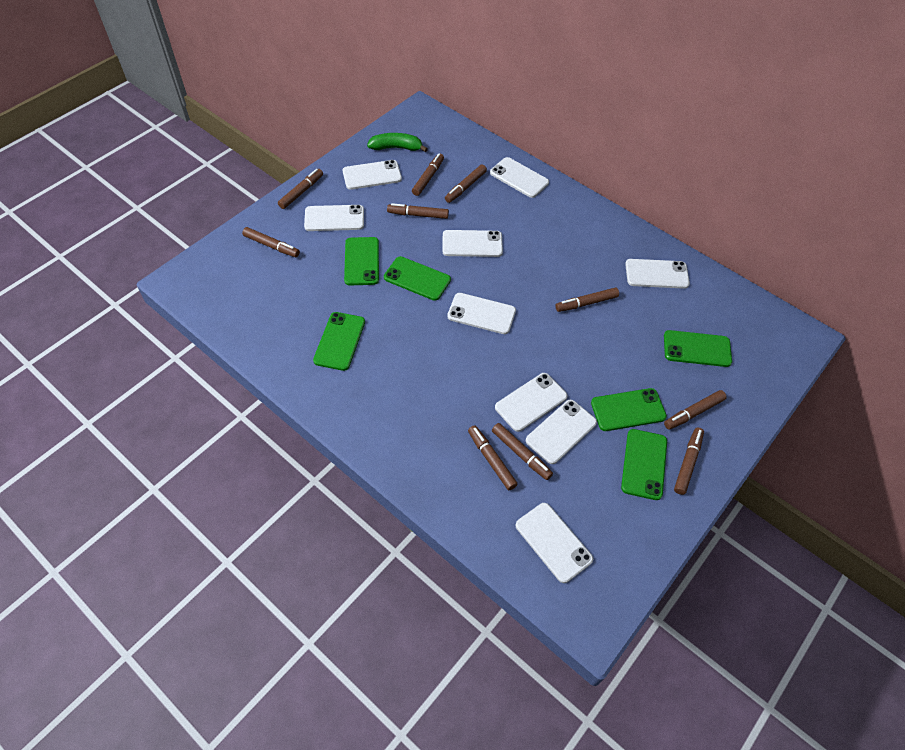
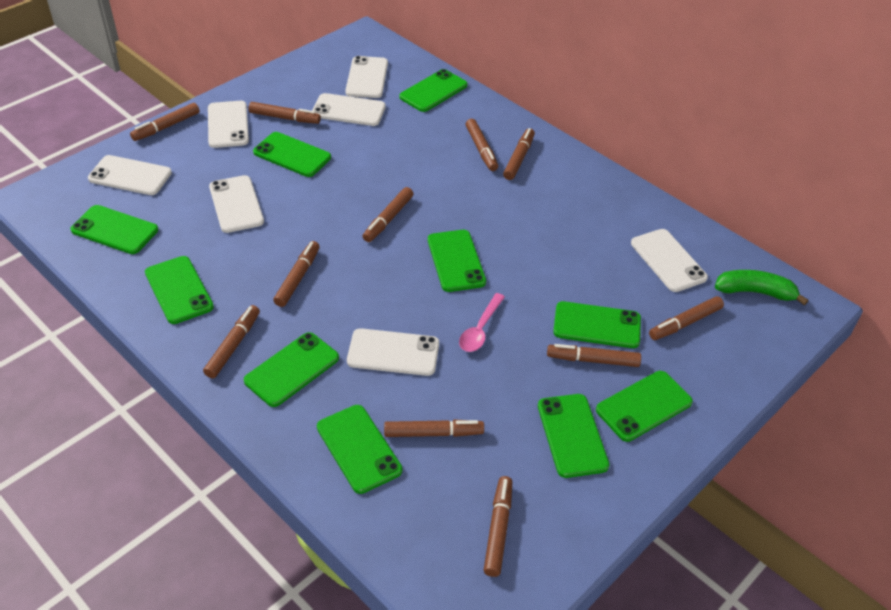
brown marker: 10 -> 11
green phone: 6 -> 10
pink spoon: 0 -> 1
white phone: 9 -> 7

